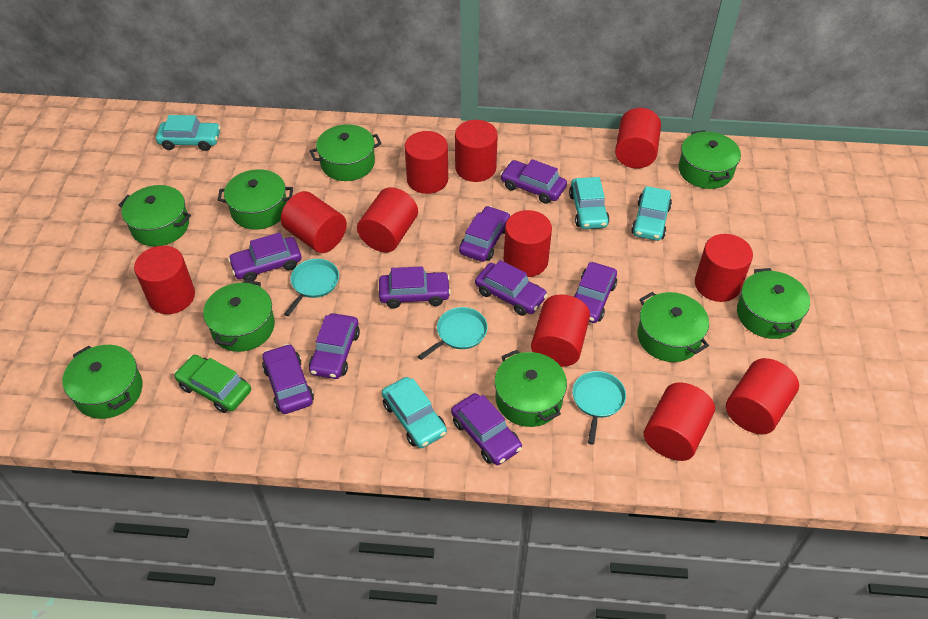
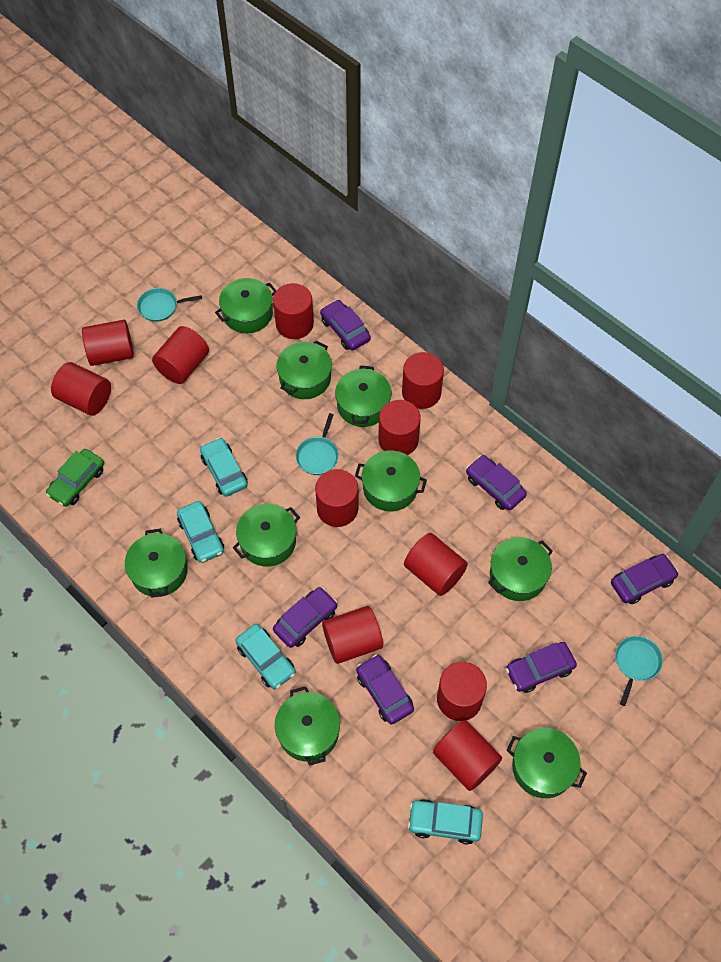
purple car: 9 -> 6

